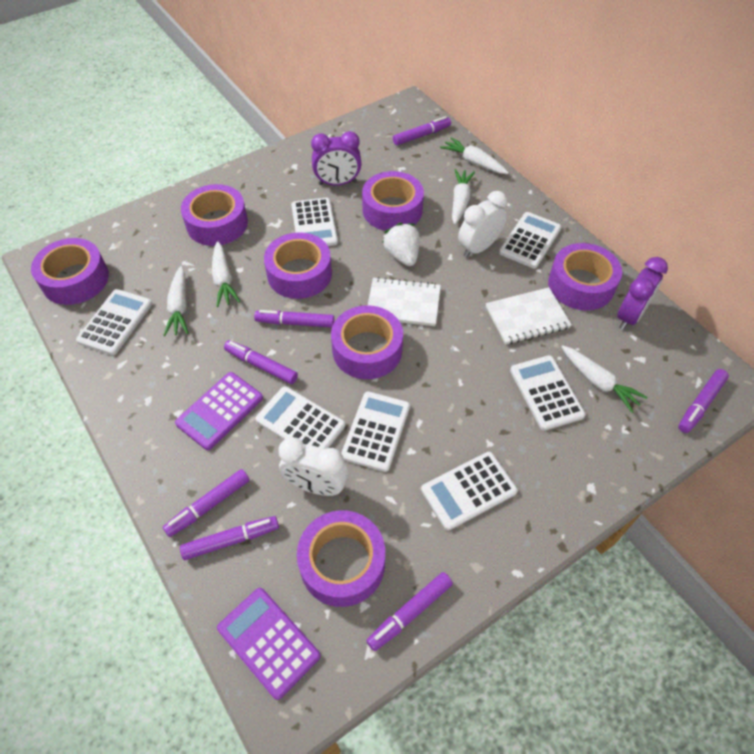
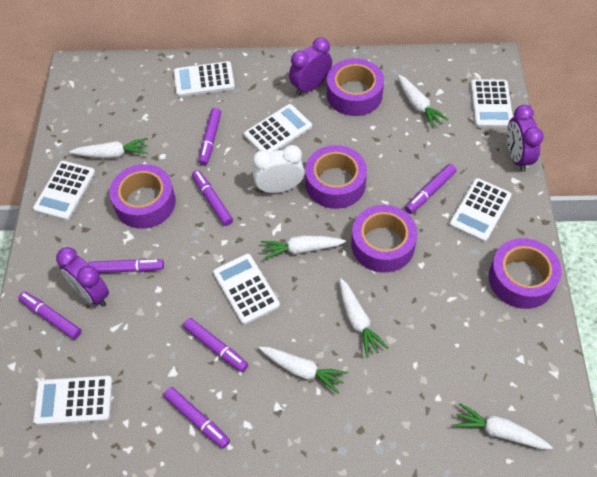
purple calculator: 2 -> 0
purple clock: 2 -> 3
purple tape: 7 -> 5
white carrot: 5 -> 6
white clock: 2 -> 1
white notebook: 2 -> 0
white strawberry: 1 -> 0

